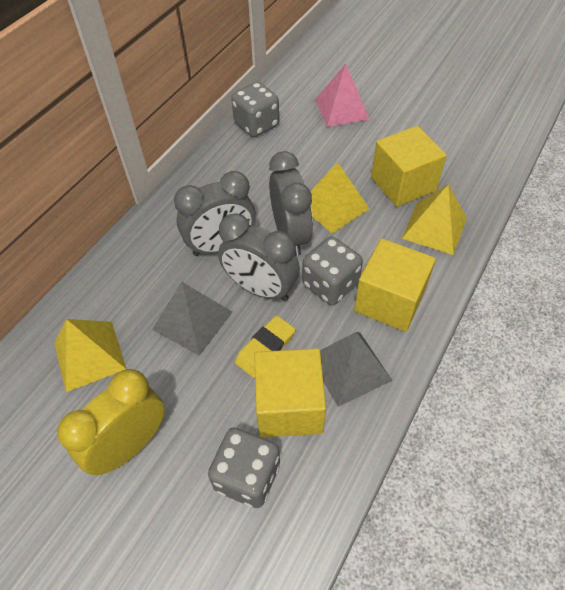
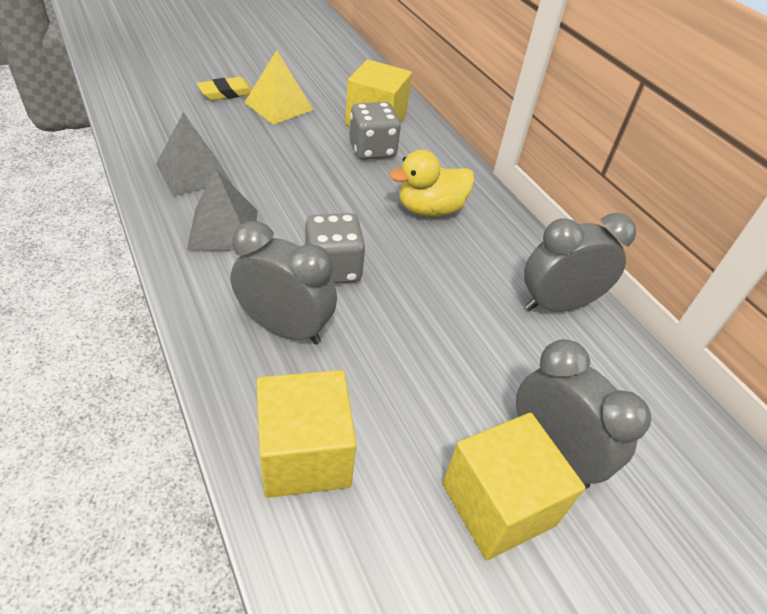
grey dice: 3 -> 2
pink pyramid: 1 -> 0
yellow clock: 1 -> 0
yellow duck: 0 -> 1
yellow pyramid: 3 -> 1

